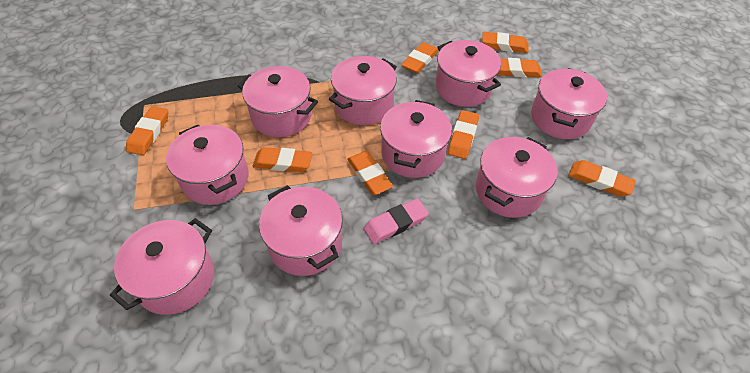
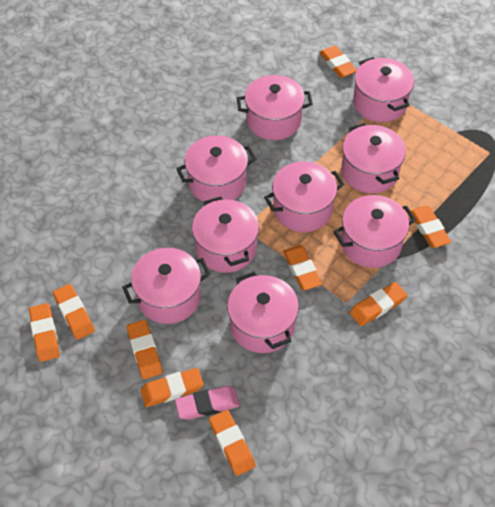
orange eraser: 8 -> 9

